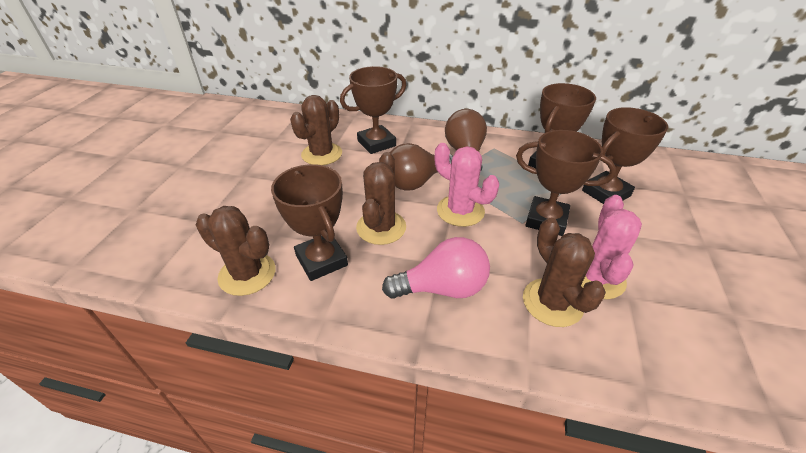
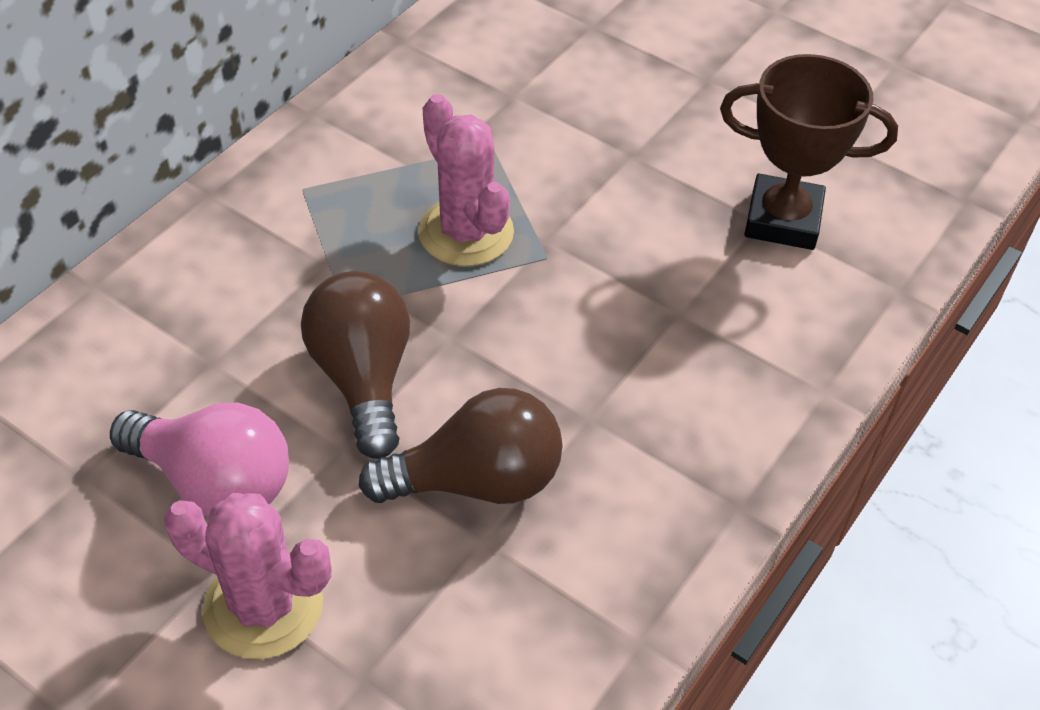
brown cactus: 4 -> 0
brown trophy: 5 -> 1

